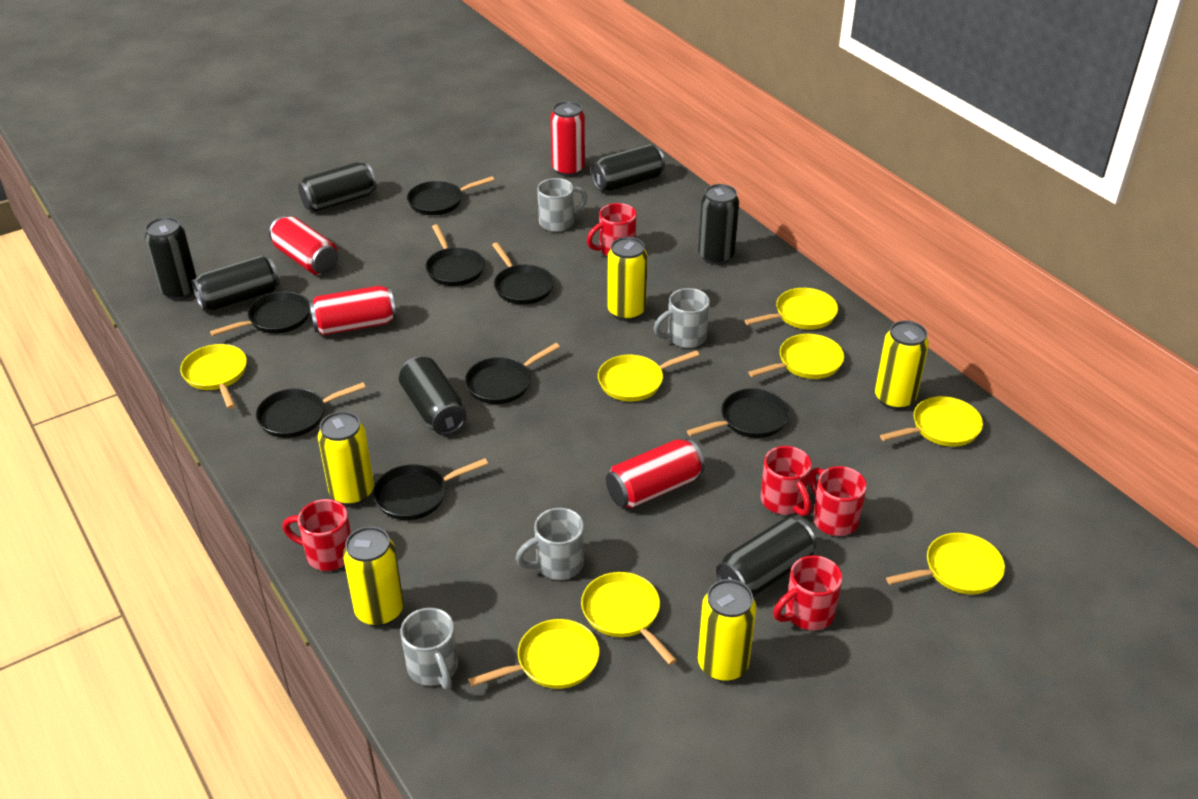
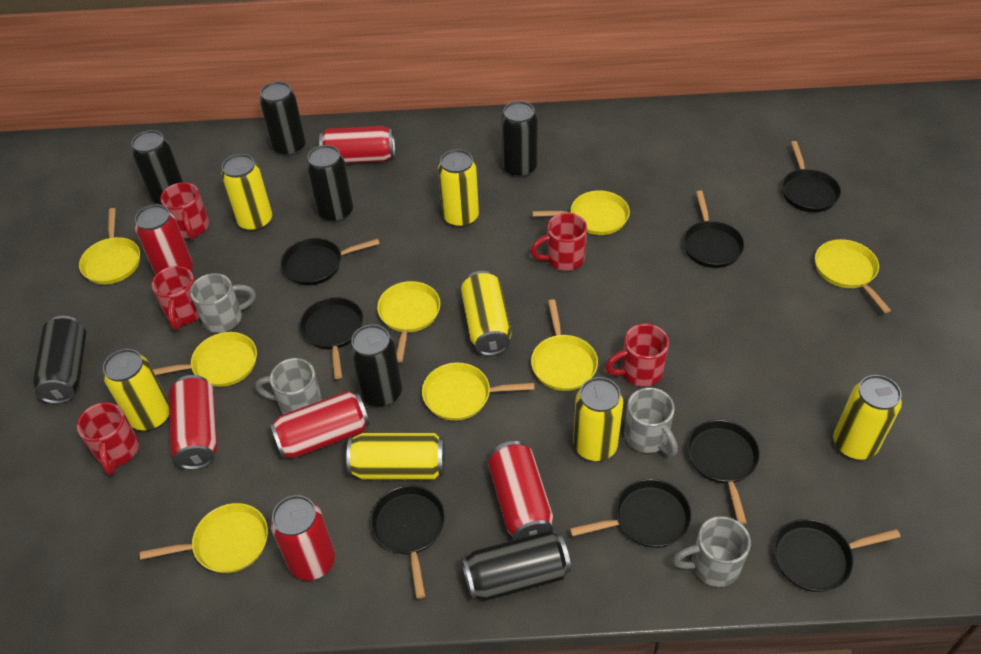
red can: 4 -> 6
yellow can: 5 -> 7

